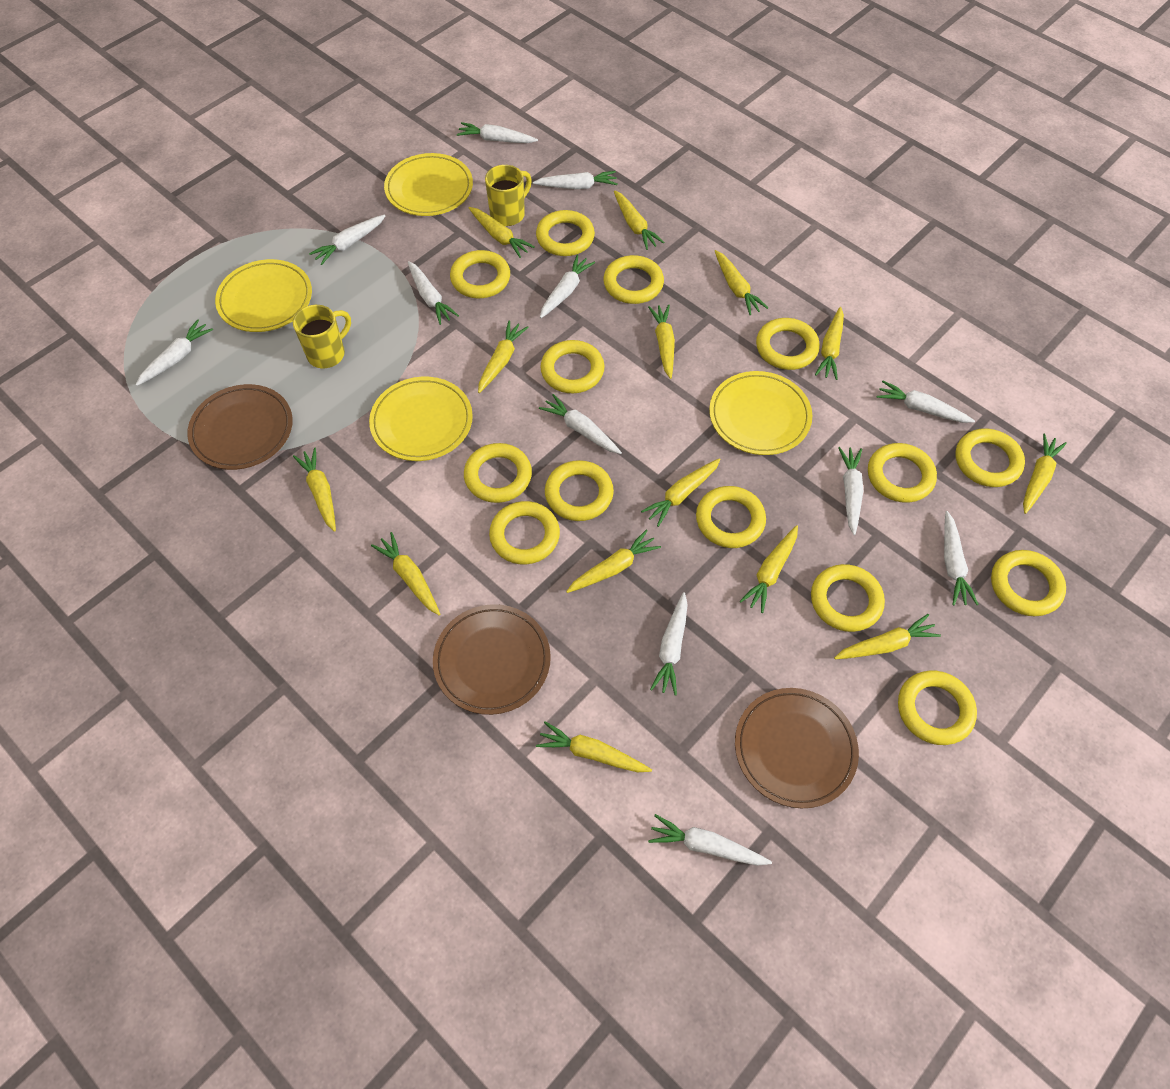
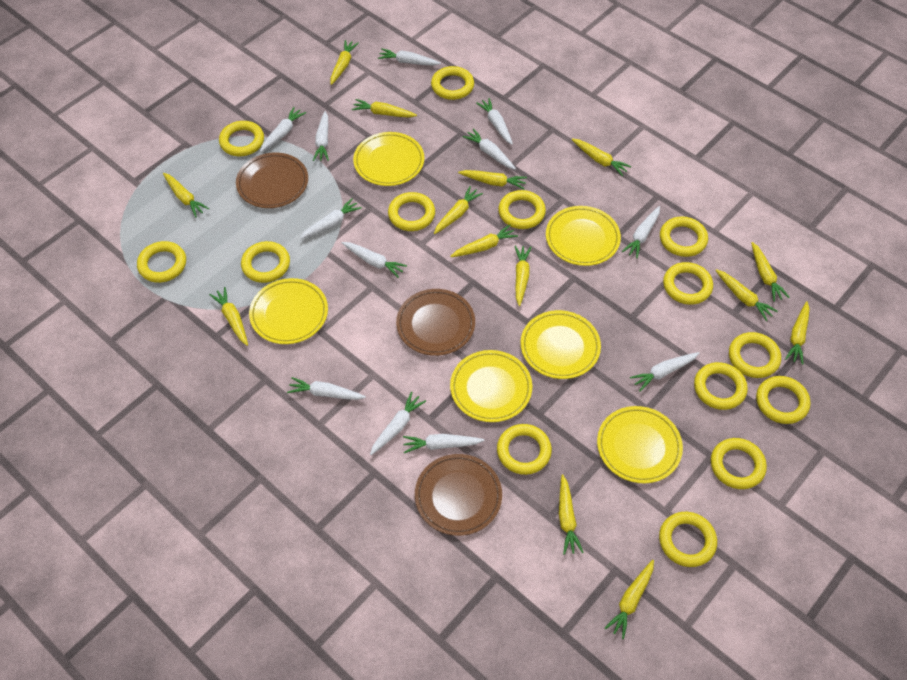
yellow mug: 2 -> 0
yellow plate: 4 -> 6

